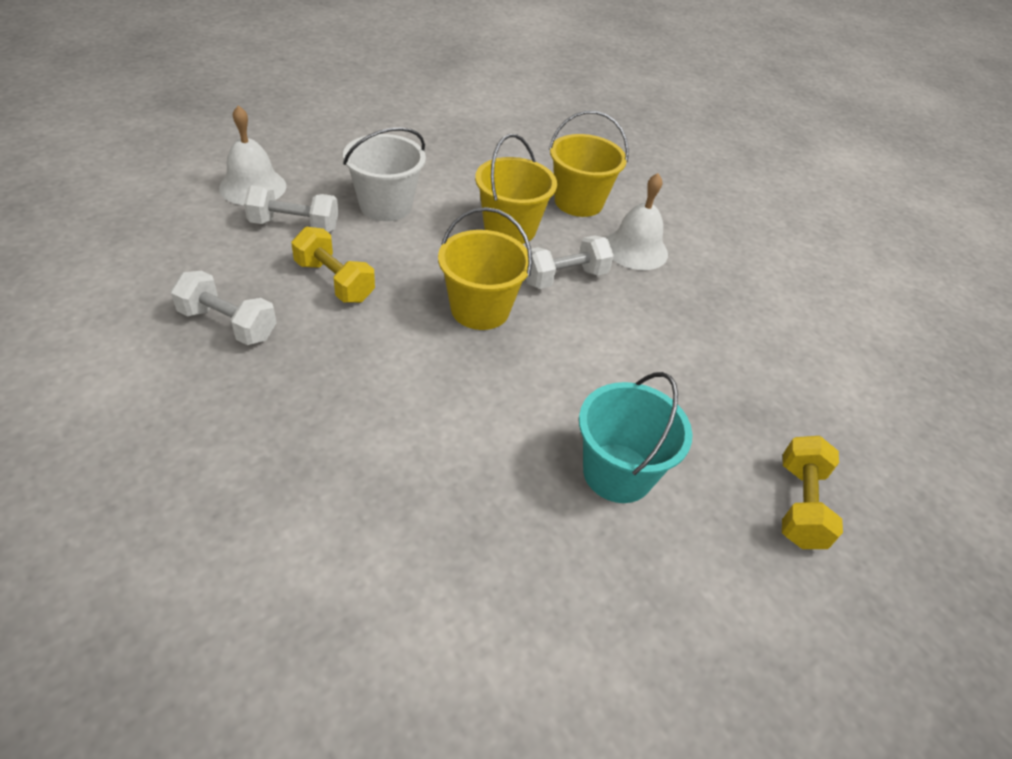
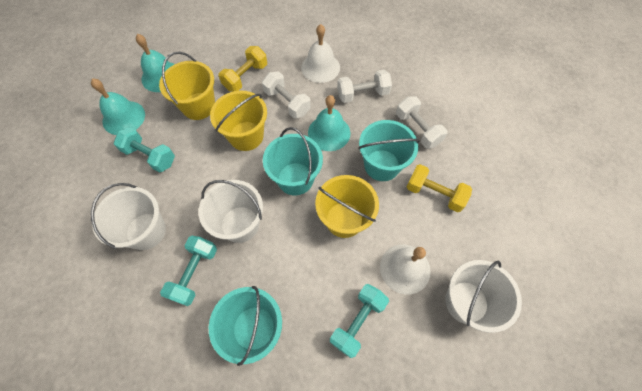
turquoise bell: 0 -> 3
turquoise bucket: 1 -> 3
turquoise dumbbell: 0 -> 3
white bucket: 1 -> 3

